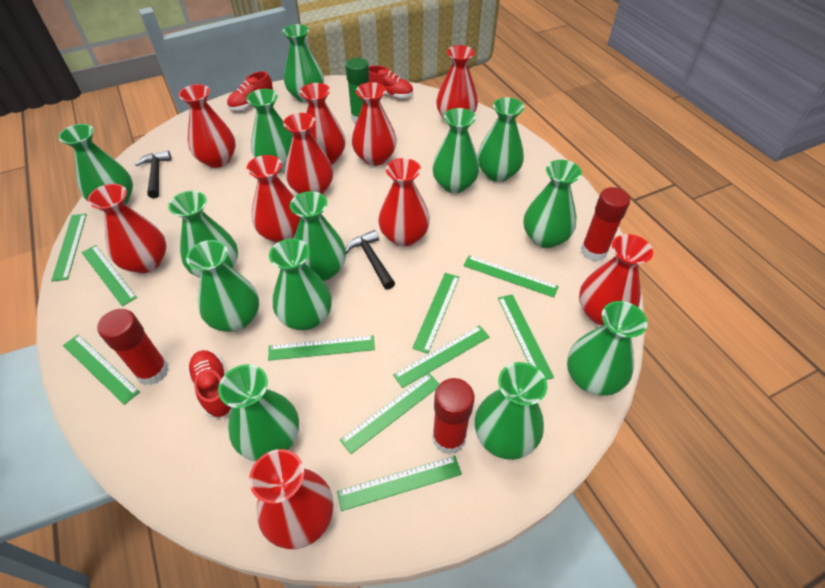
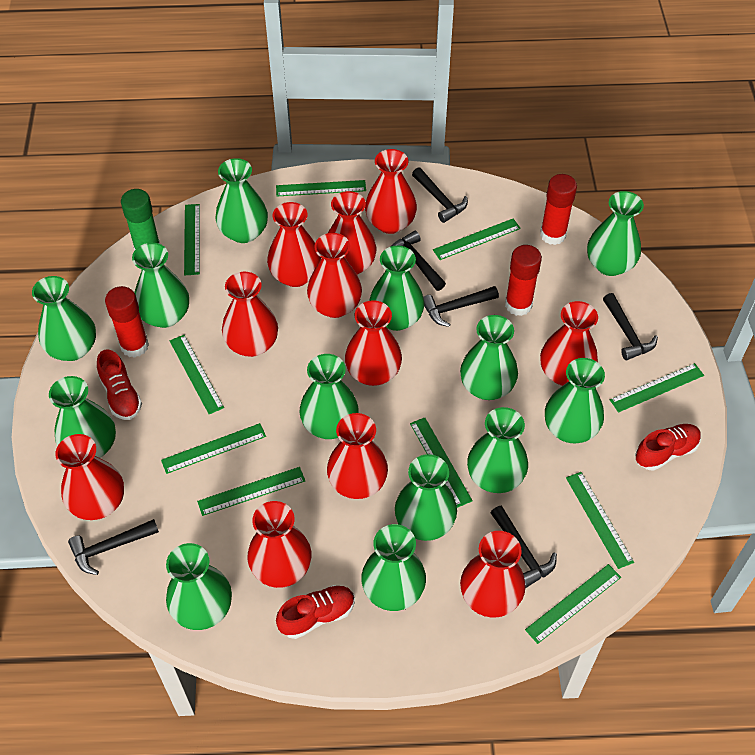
black hammer: 2 -> 6
red vase: 10 -> 11

